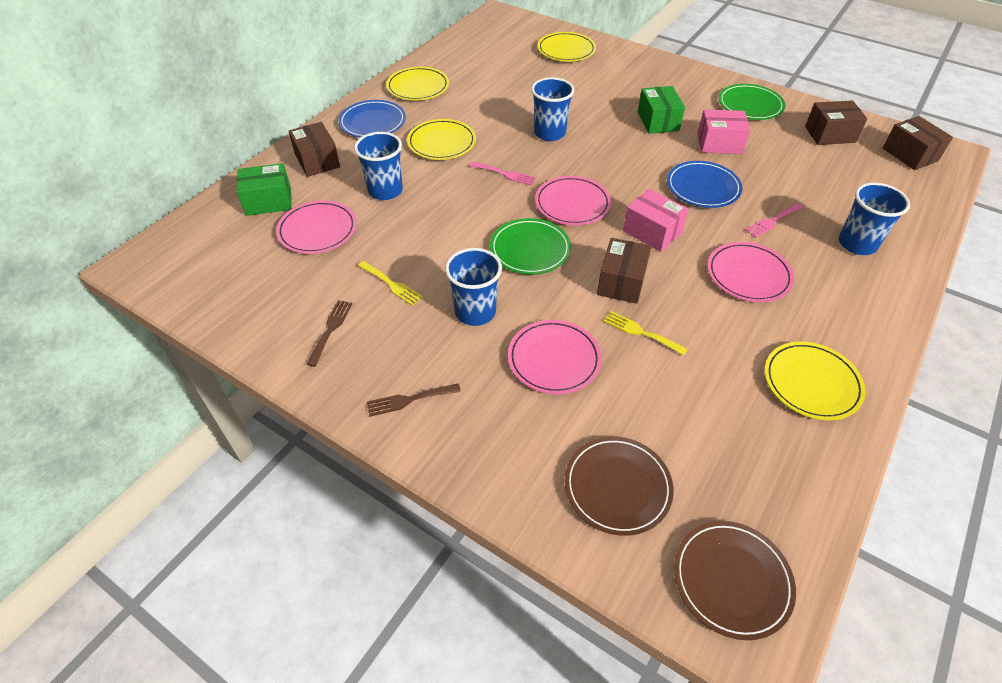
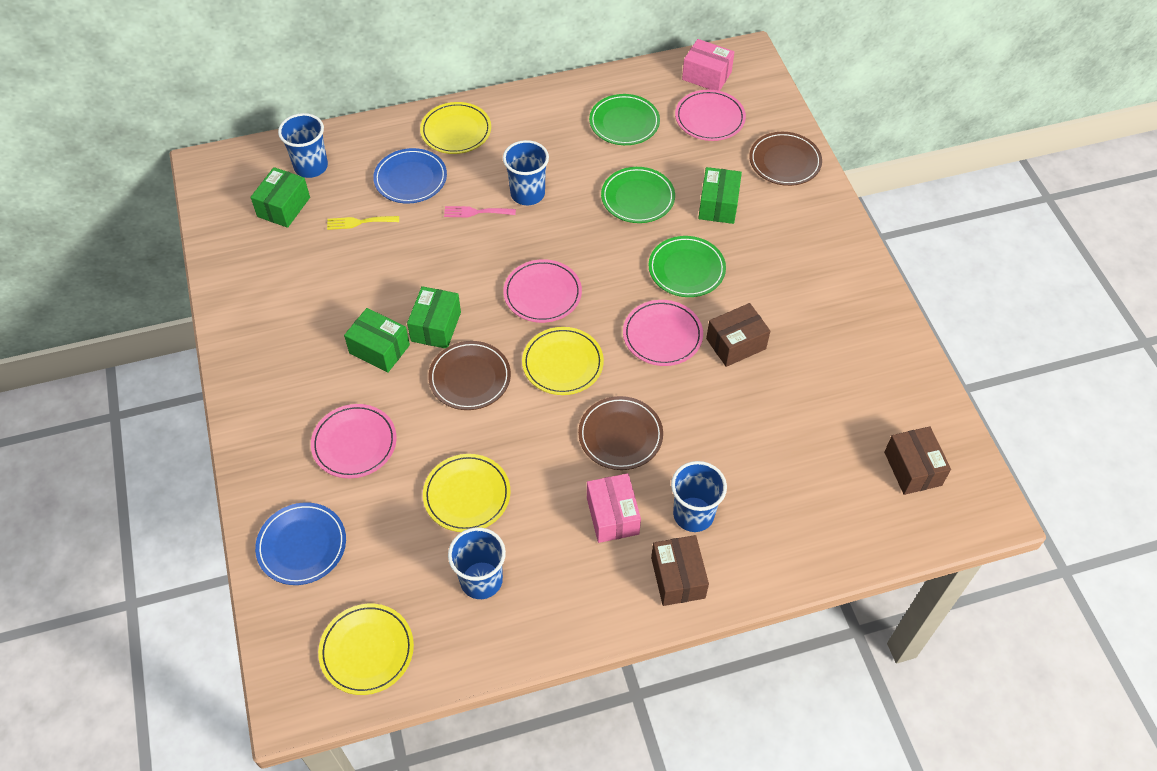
brown box: 4 -> 3
brown fork: 2 -> 0
brown plate: 2 -> 3
green box: 2 -> 4
green plate: 2 -> 3
pink fork: 2 -> 1
yellow fork: 2 -> 1

